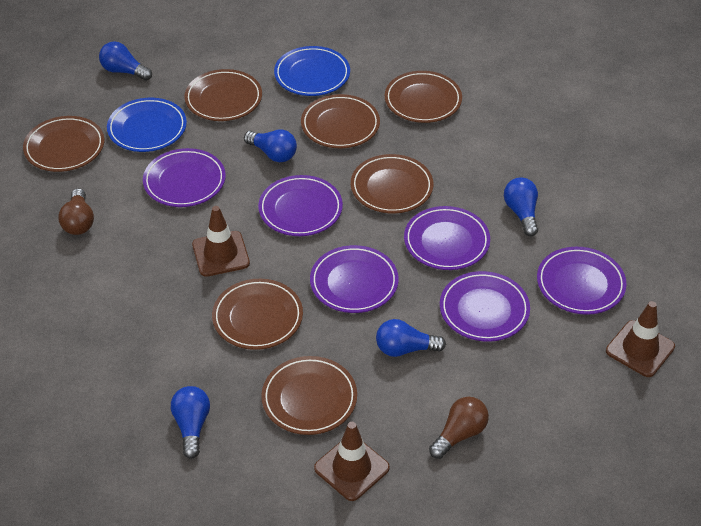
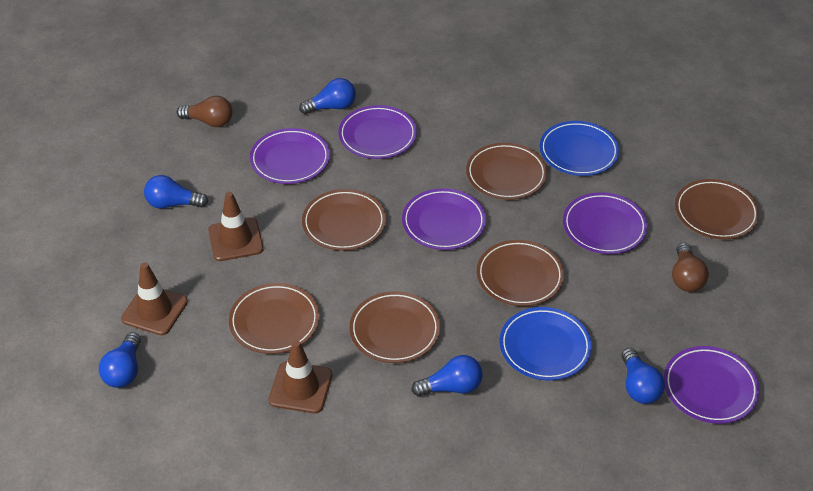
brown plate: 7 -> 6
purple plate: 6 -> 5

